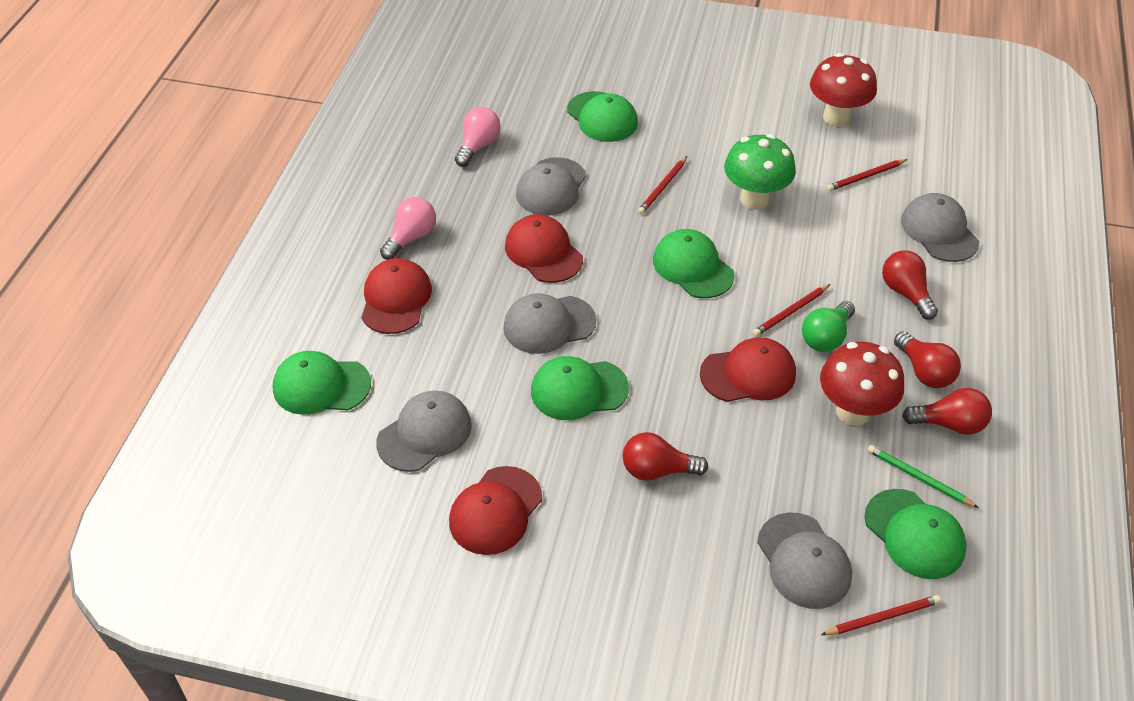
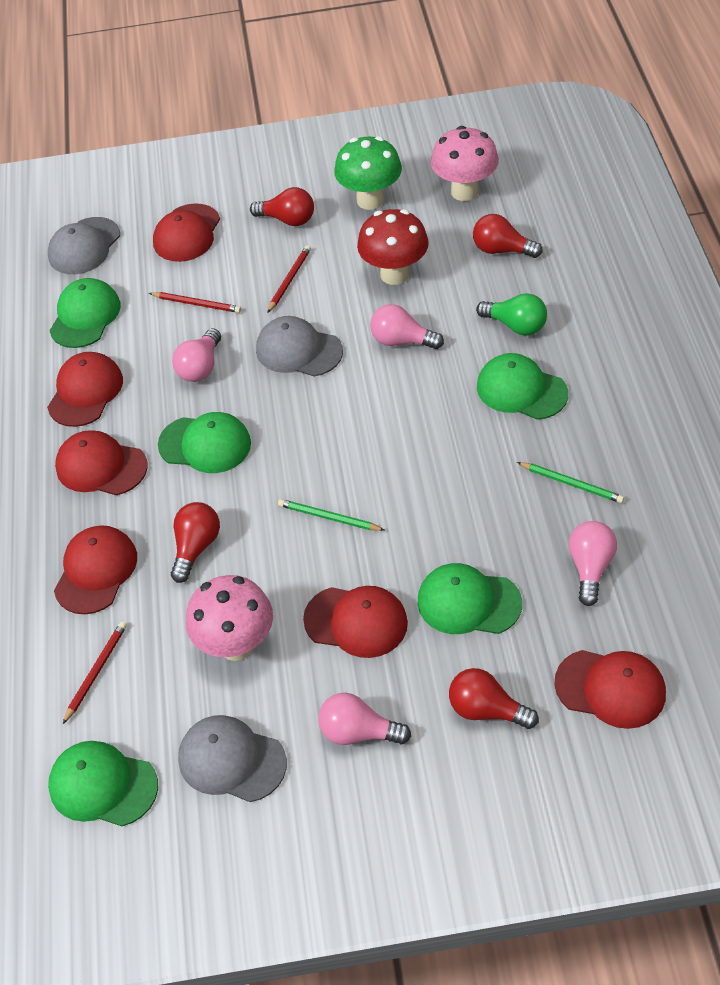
green pencil: 1 -> 2
grey cap: 5 -> 3
pink light bulb: 2 -> 4
pink mushroom: 0 -> 2
red cap: 4 -> 6
red mushroom: 2 -> 1
red pencil: 4 -> 3

